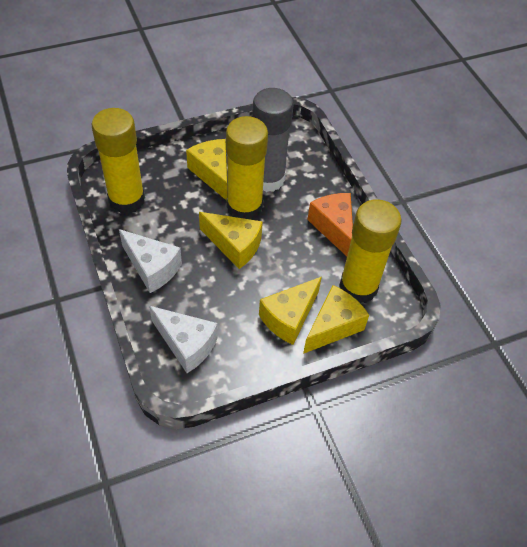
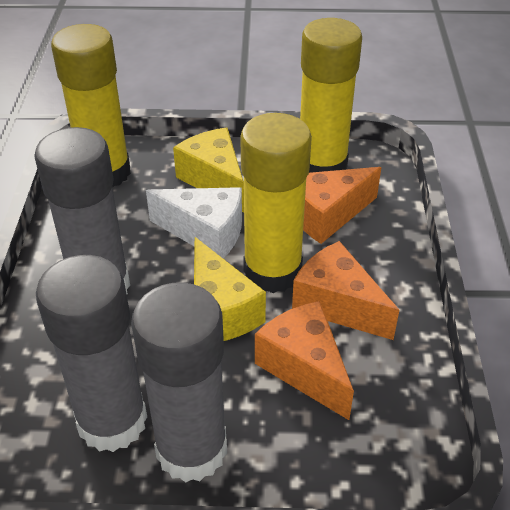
grey glue stick: 1 -> 3
orange cheese: 1 -> 3
white cheese: 2 -> 1
yellow cheese: 4 -> 2

